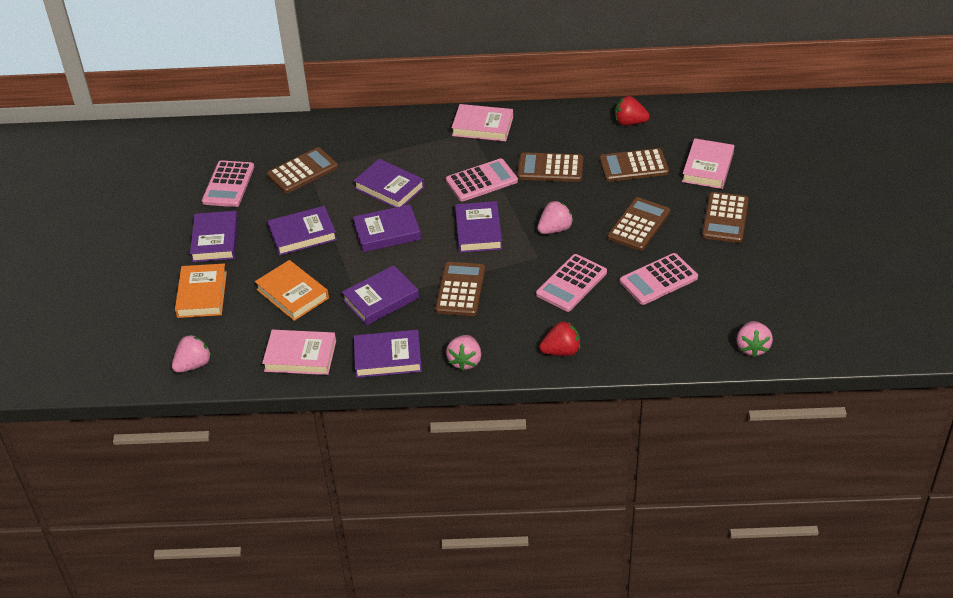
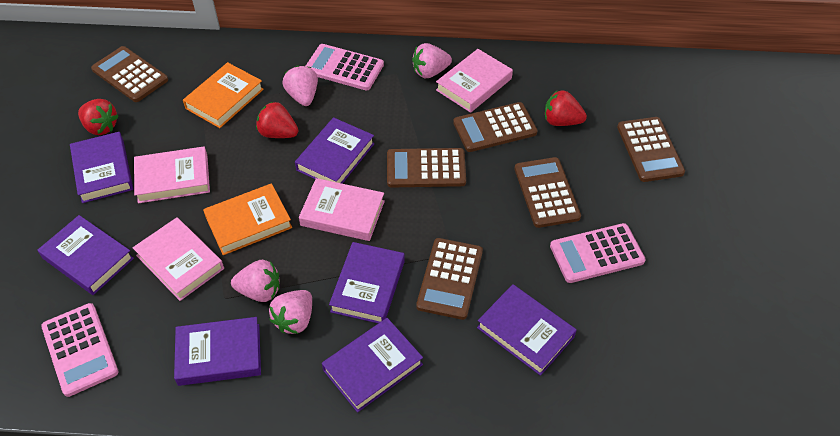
pink book: 3 -> 4
pink calculator: 4 -> 3
red strawberry: 2 -> 3

